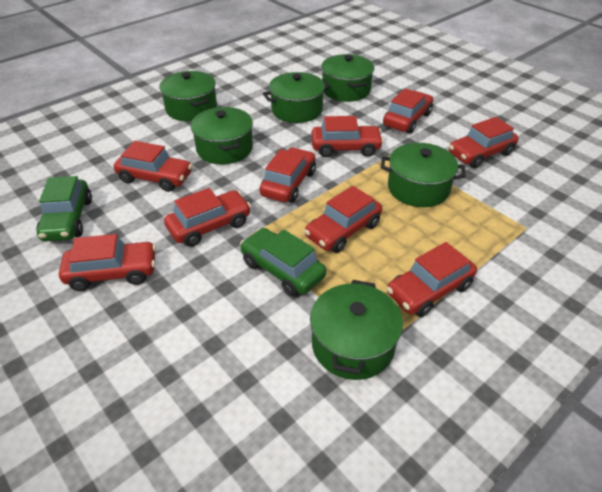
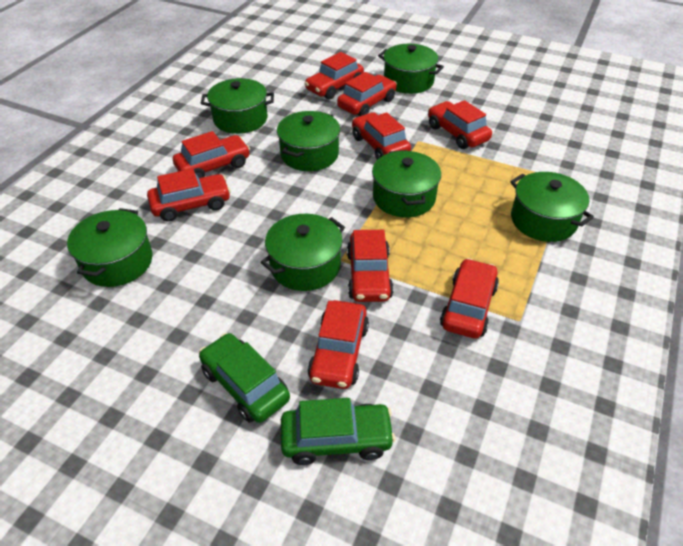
green pot: 6 -> 7

